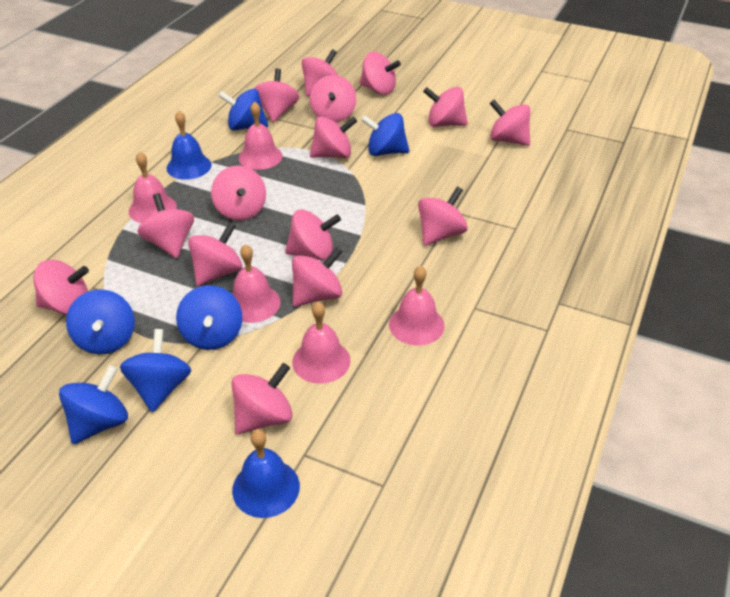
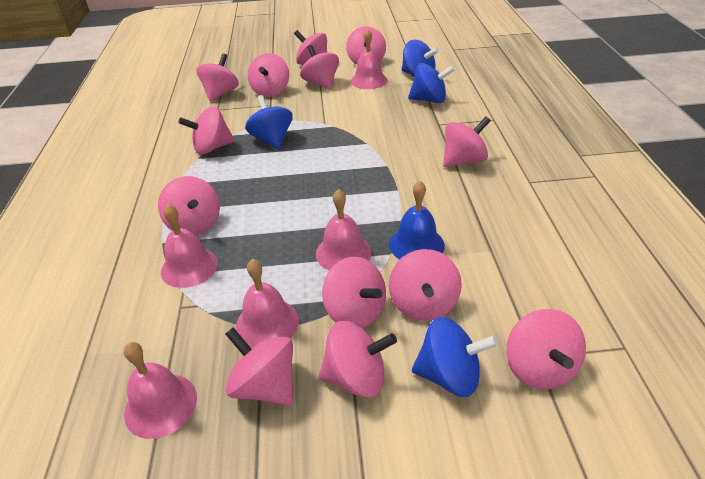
blue bell: 2 -> 1
blue spinning top: 6 -> 4
pink spinning top: 15 -> 13

